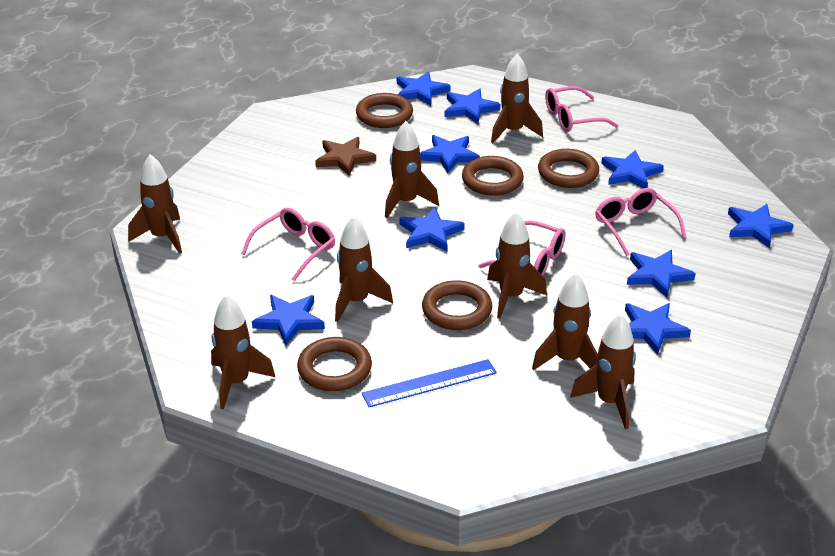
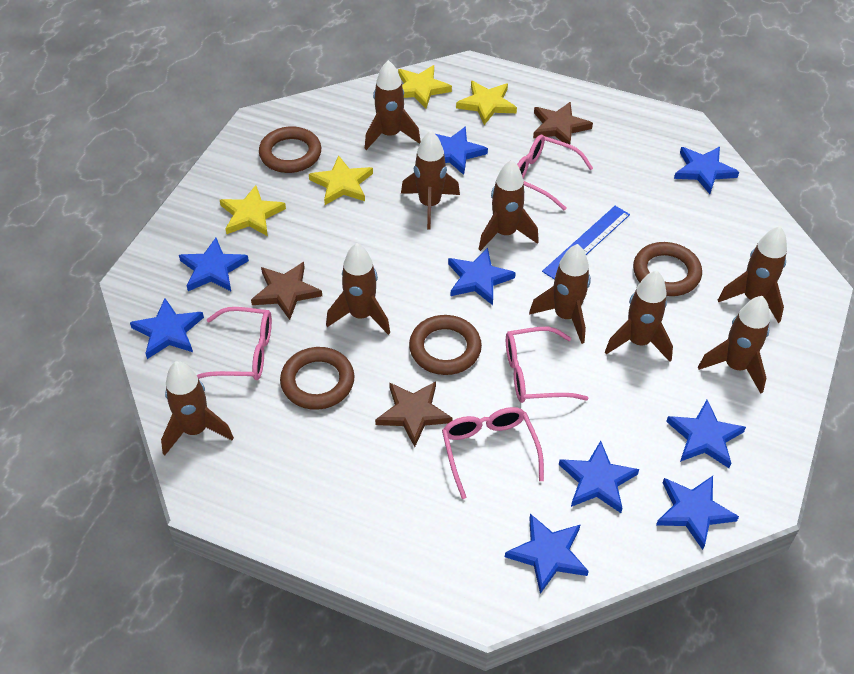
brown ring: 5 -> 4
brown rocket: 8 -> 9
brown star: 1 -> 3
yellow star: 0 -> 4

